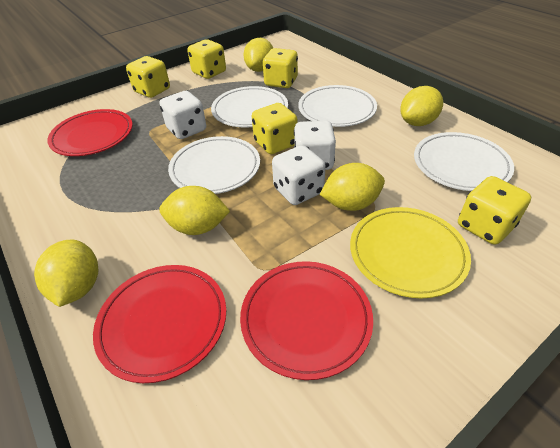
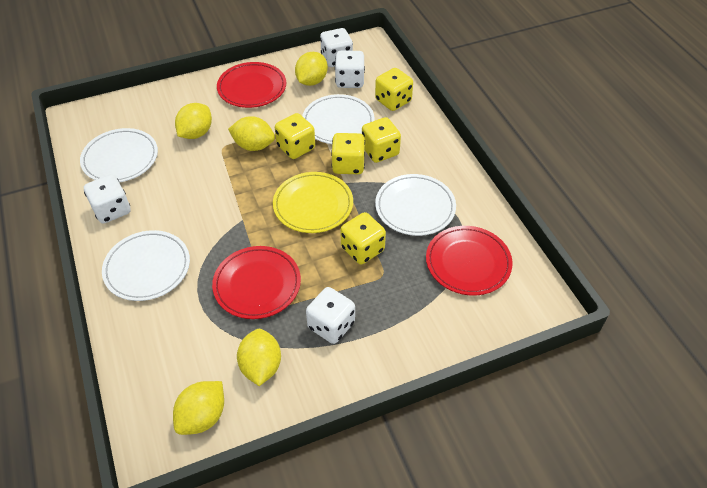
white dice: 3 -> 4

